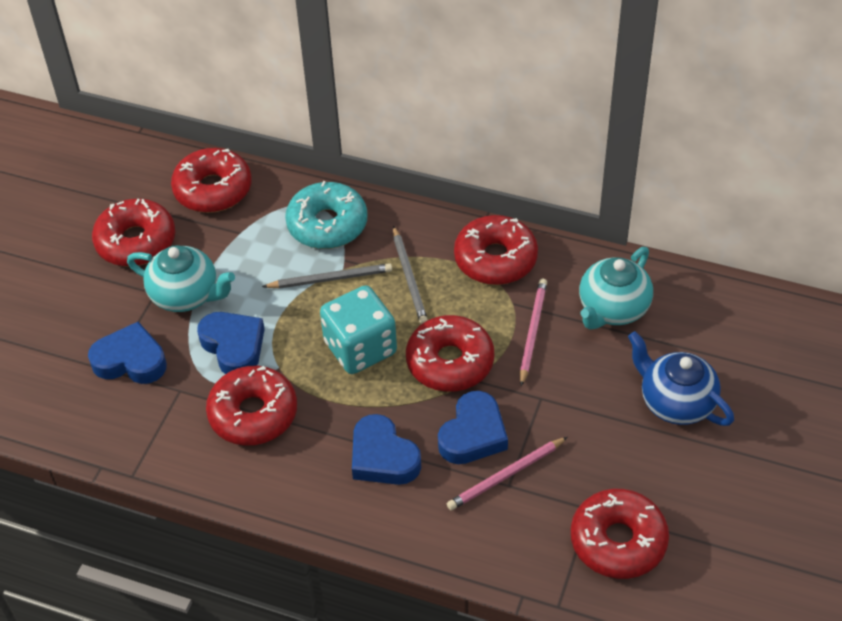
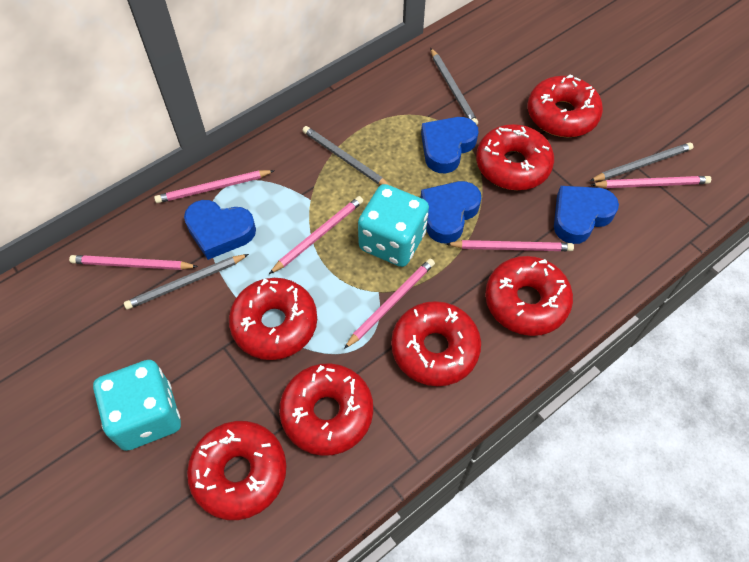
blue teapot: 1 -> 0
grey pencil: 2 -> 4
pink pencil: 2 -> 6
red donut: 6 -> 7
turquoise dice: 1 -> 2
turquoise donut: 1 -> 0
turquoise teapot: 2 -> 0

